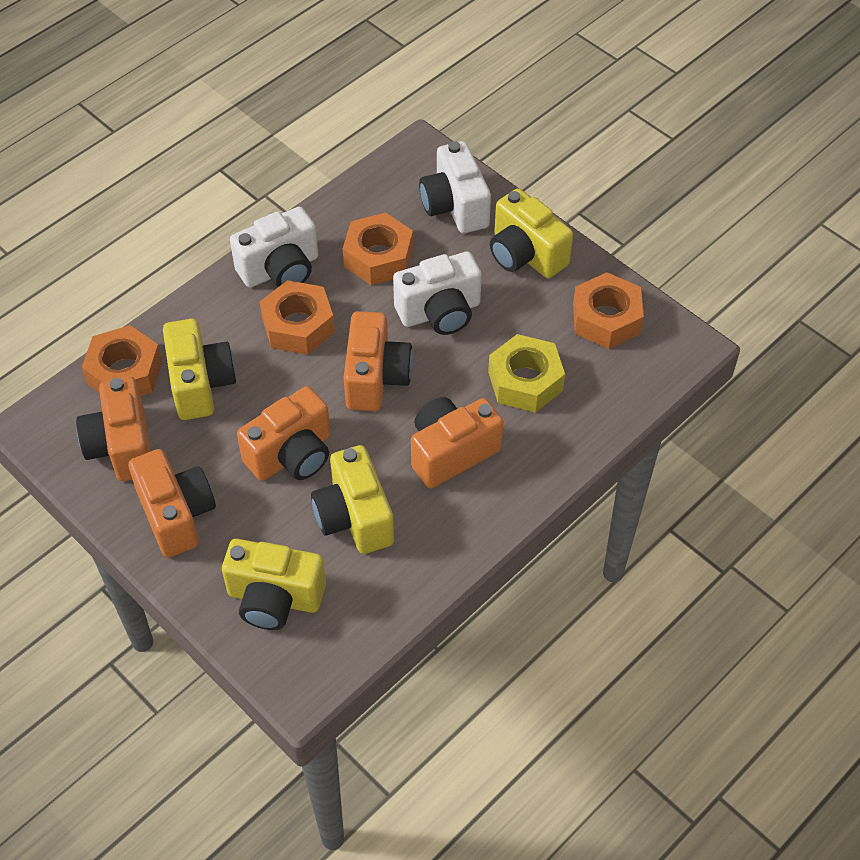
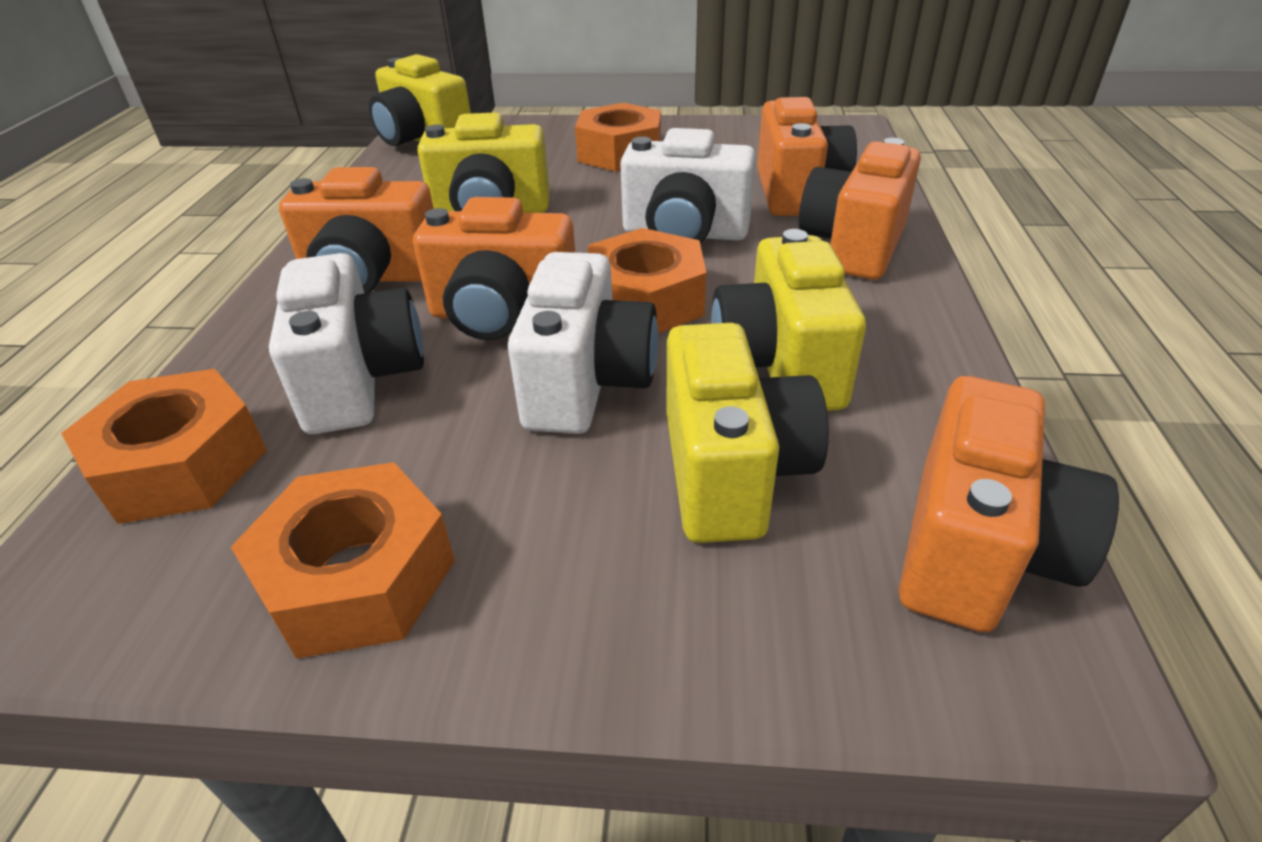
yellow nut: 1 -> 0

